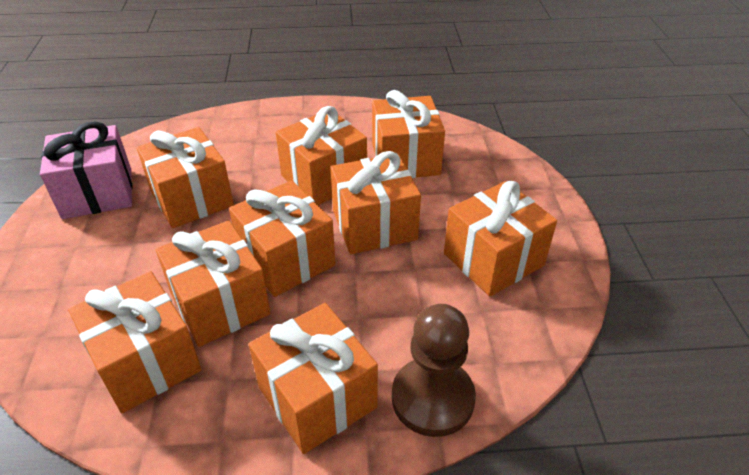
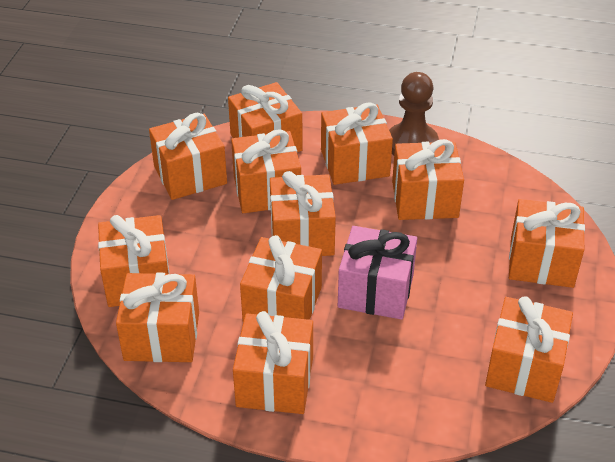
orange gift: 9 -> 12

